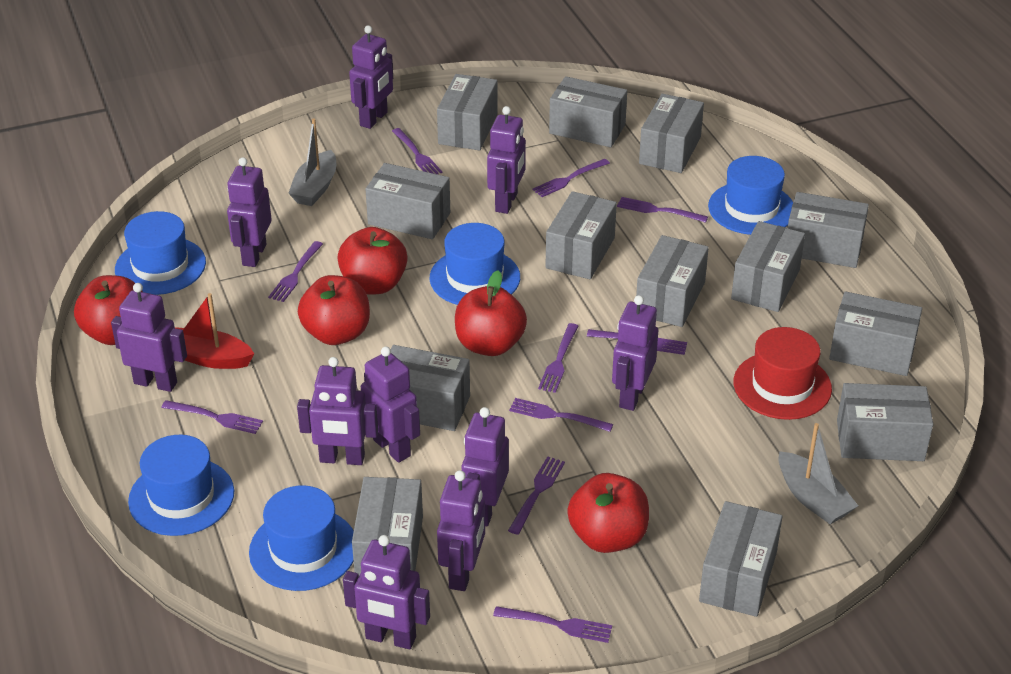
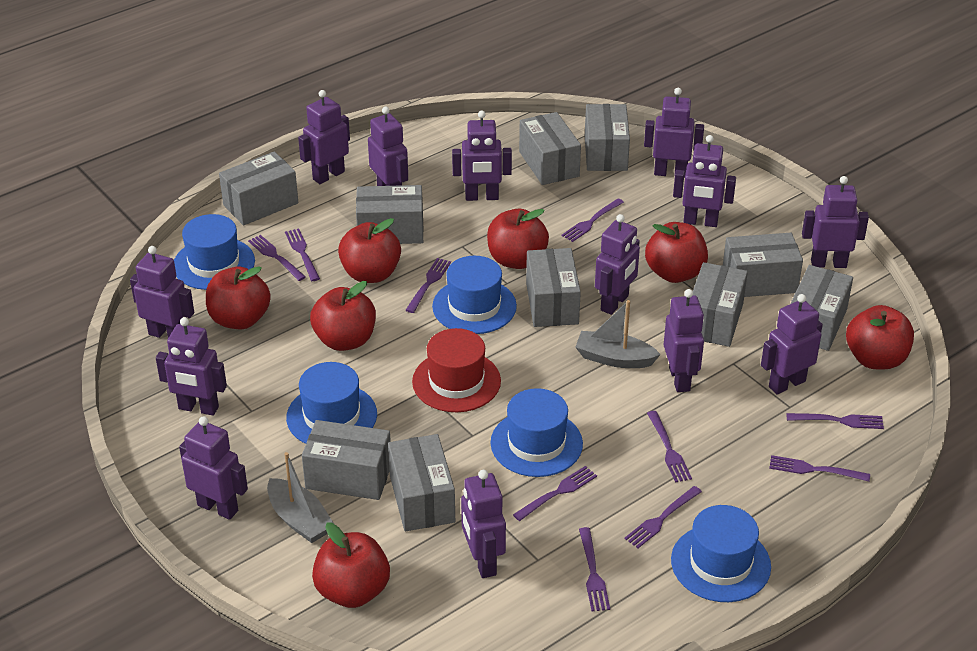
grey box: 13 -> 10
purple robot: 10 -> 13
red apple: 5 -> 7
red boat: 1 -> 0

